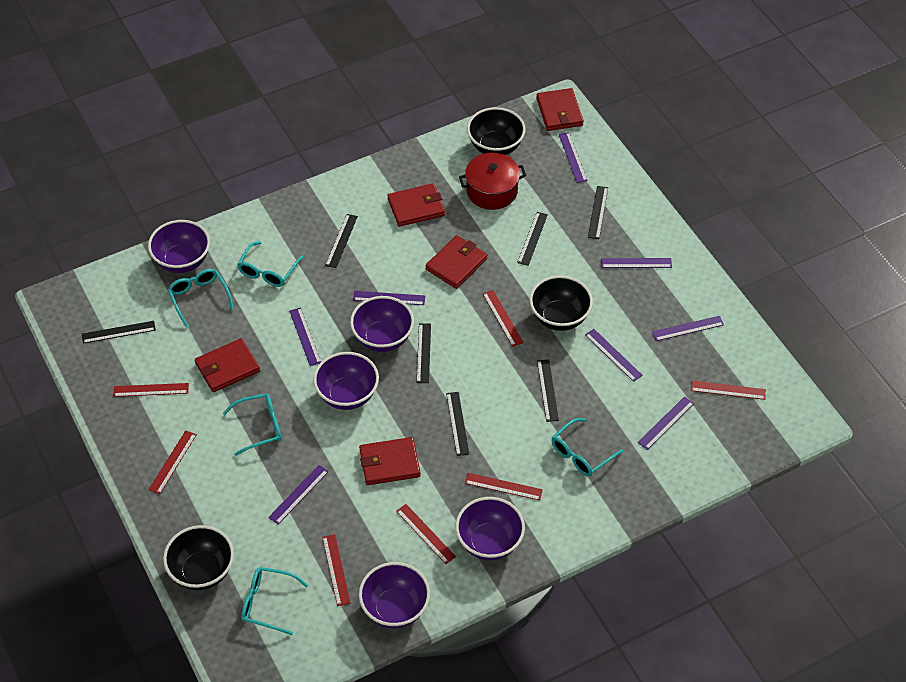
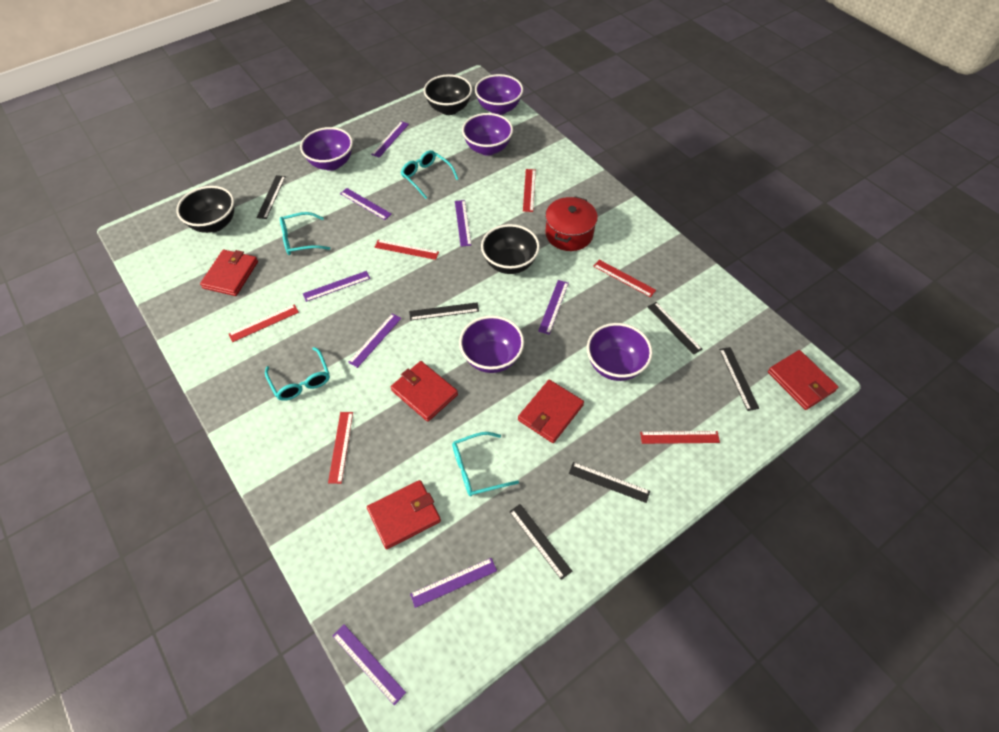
black ruler: 7 -> 6
red ruler: 7 -> 6
turquoise glasses: 5 -> 4

